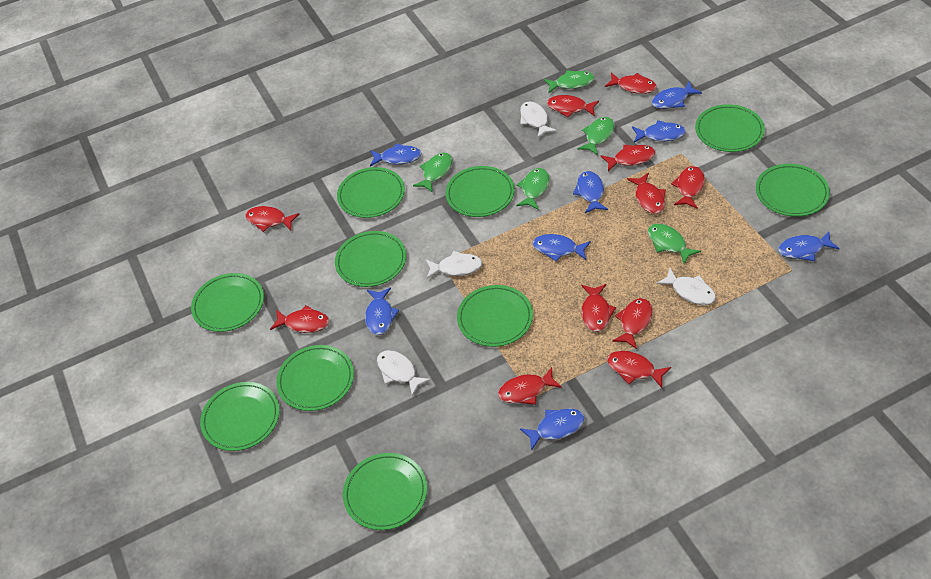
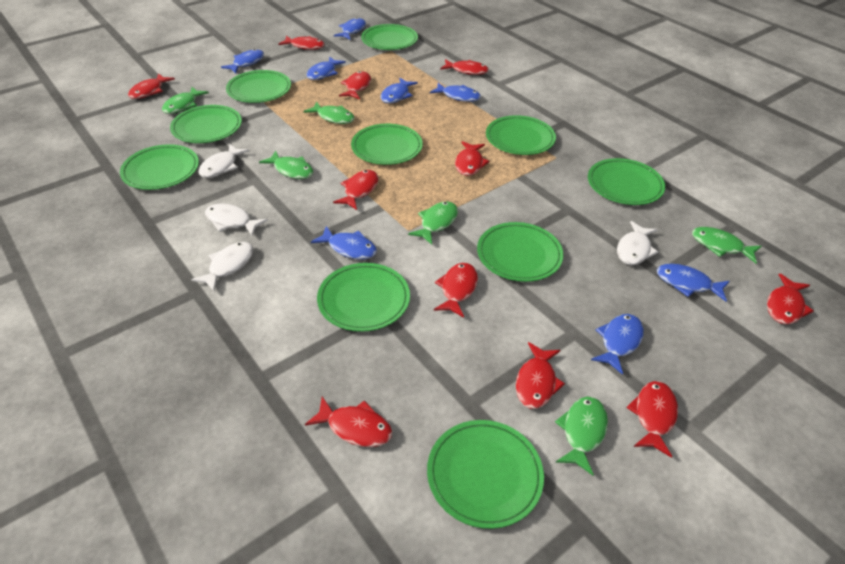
green fish: 5 -> 6

